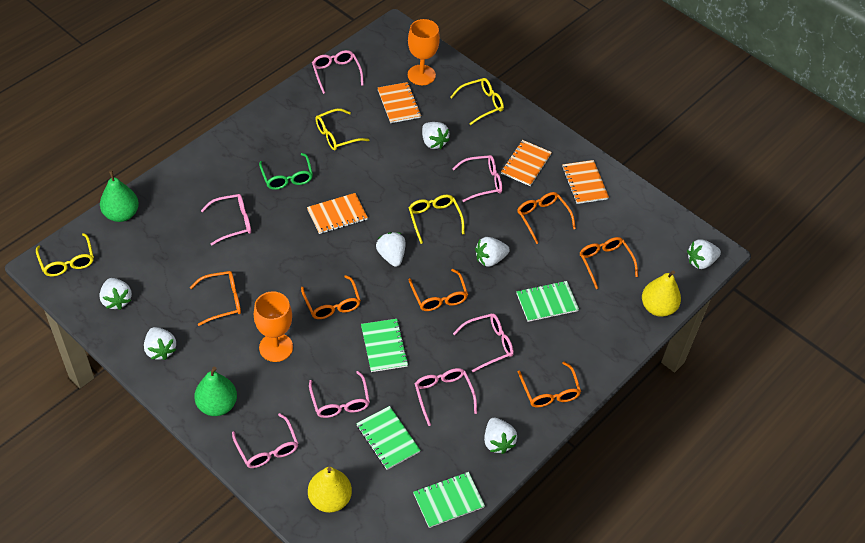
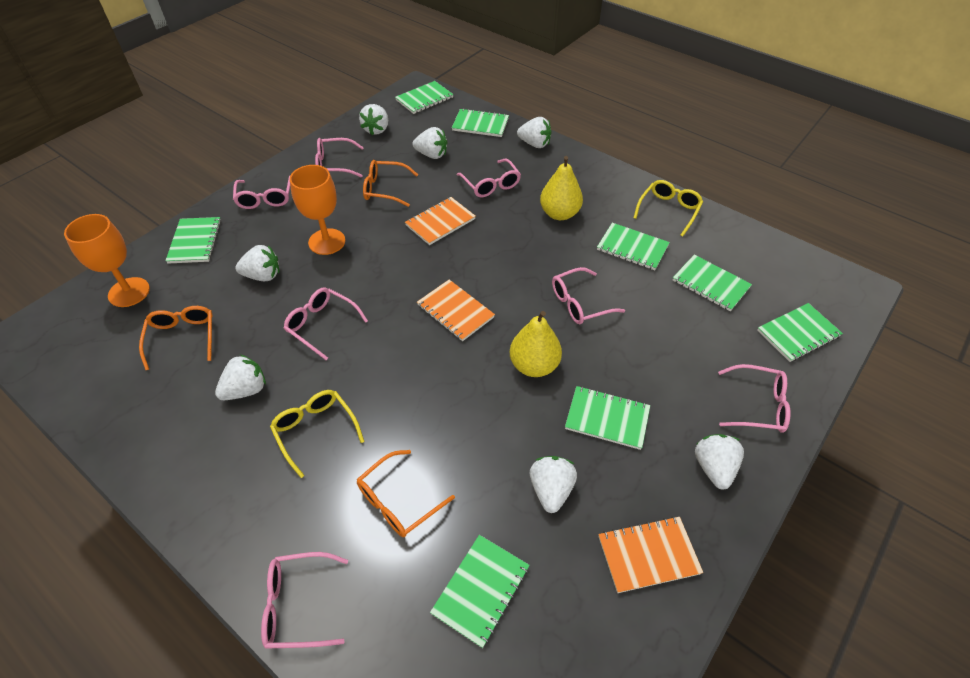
green glasses: 1 -> 0
green notebook: 4 -> 8
green pear: 2 -> 0
orange glasses: 6 -> 3
orange notebook: 4 -> 3
yellow glasses: 4 -> 2

